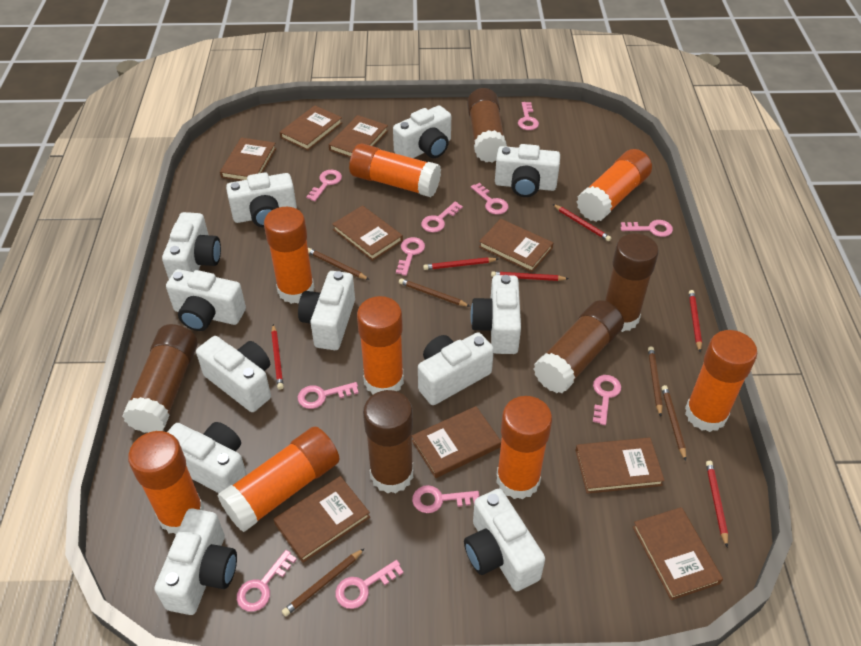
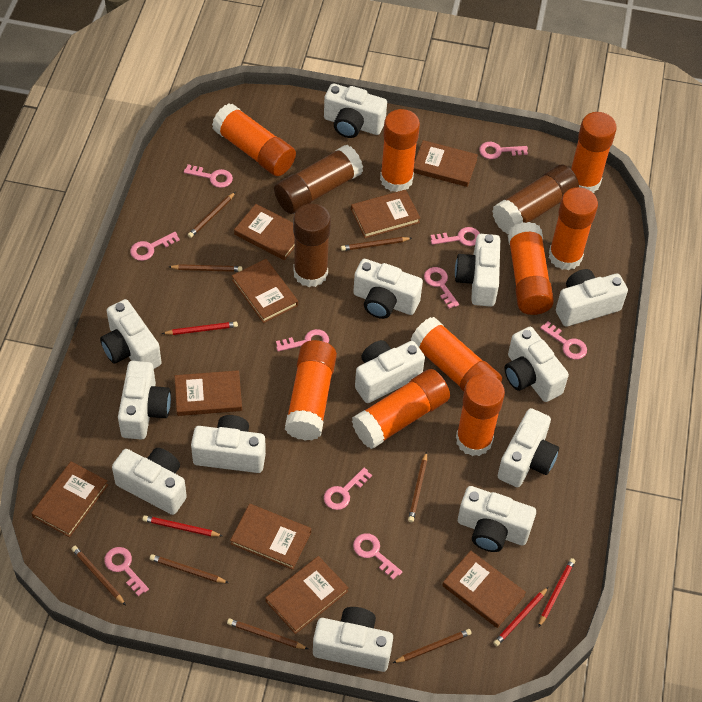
brown glue stick: 5 -> 3
brown pencil: 5 -> 8
orange glue stick: 8 -> 9
pink key: 11 -> 10
red pencil: 6 -> 4
white camera: 12 -> 13

